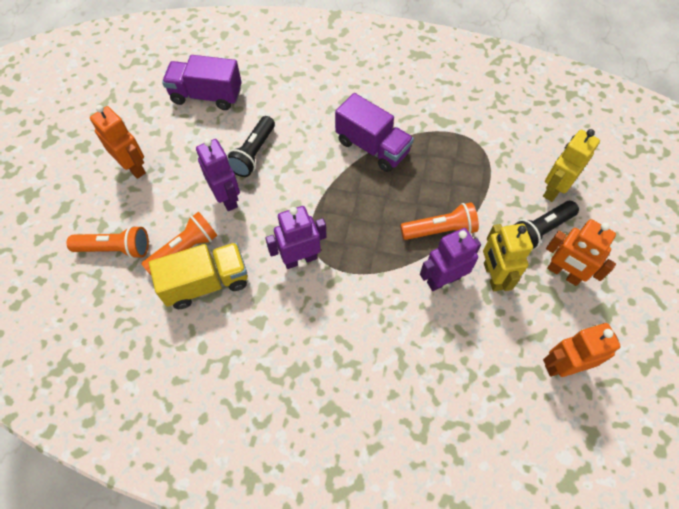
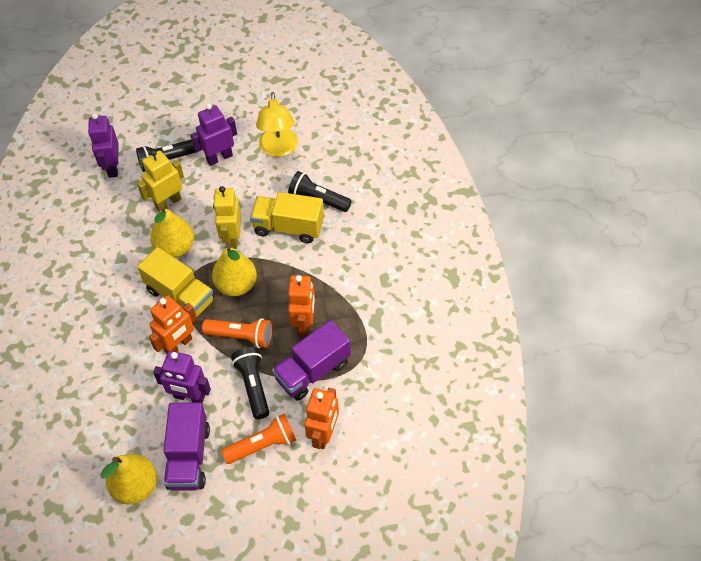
black flashlight: 2 -> 3
orange flashlight: 3 -> 2
yellow lamp: 0 -> 1
yellow pear: 0 -> 3
yellow truck: 1 -> 2

